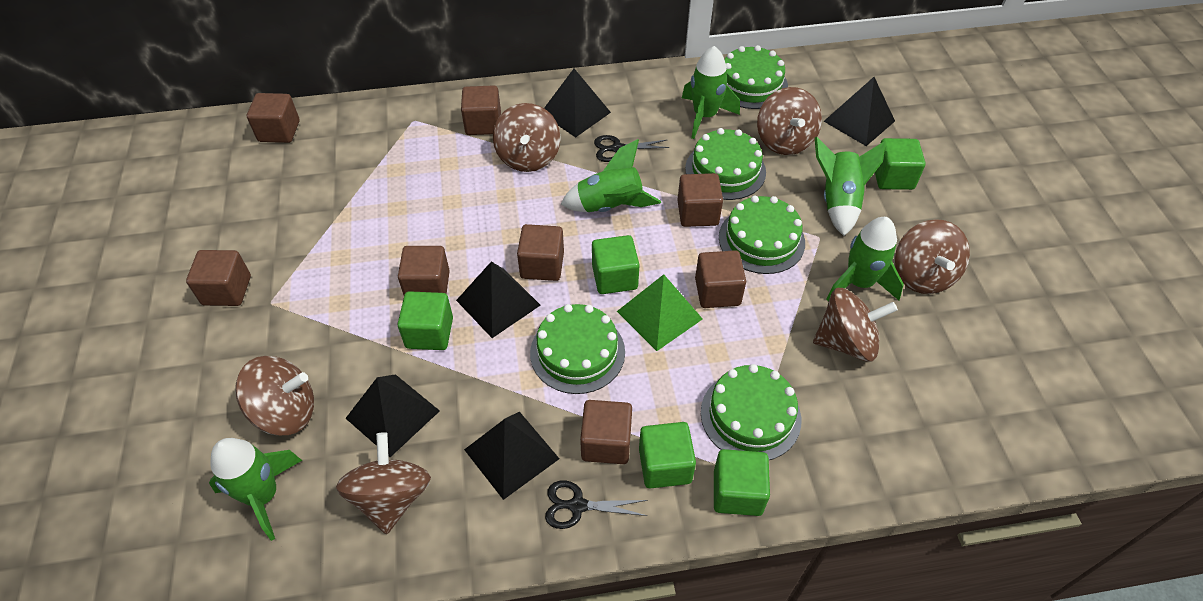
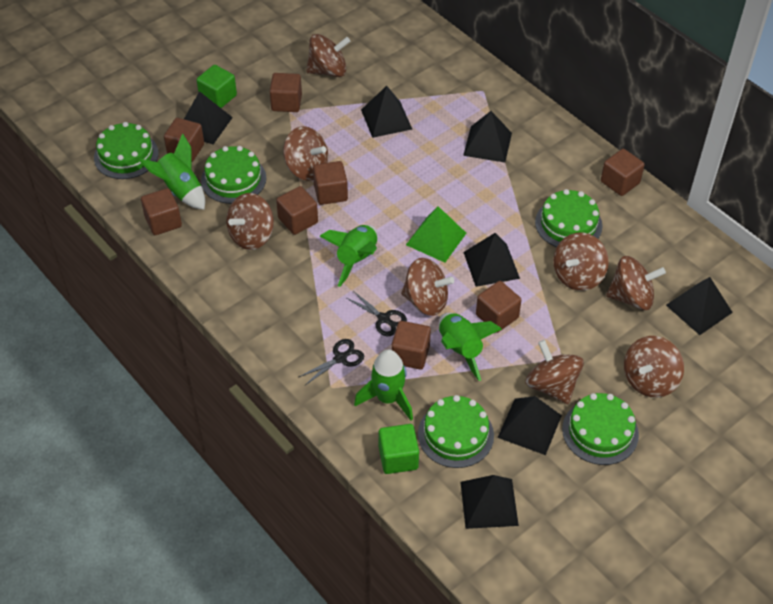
black pyramid: 5 -> 7
brown spinning top: 6 -> 8
green cube: 5 -> 2
green rocket: 5 -> 4

